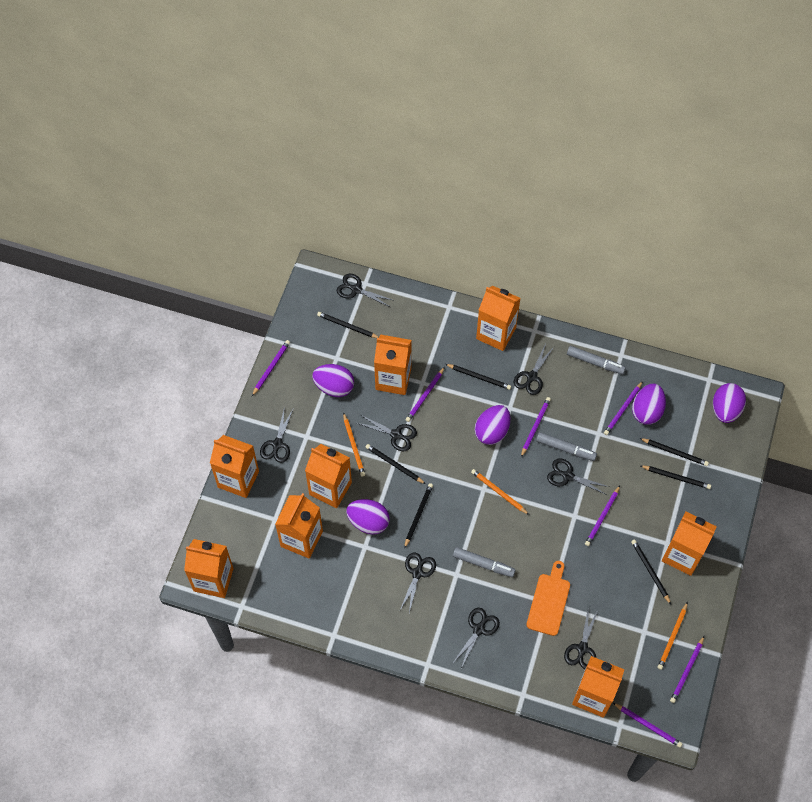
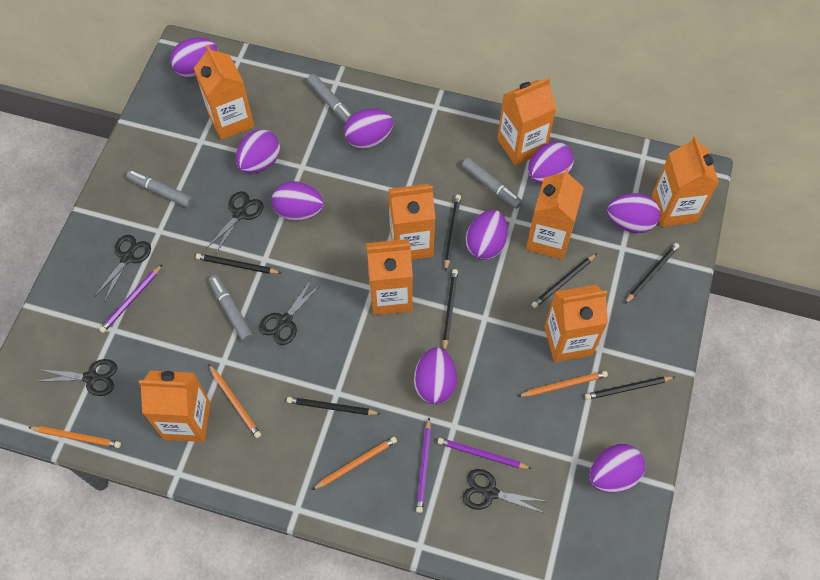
black scissors: 8 -> 5
grey marker: 3 -> 4
orange cutting board: 1 -> 0
orange pencil: 3 -> 4
purple egg: 5 -> 9
purple pencil: 7 -> 3

